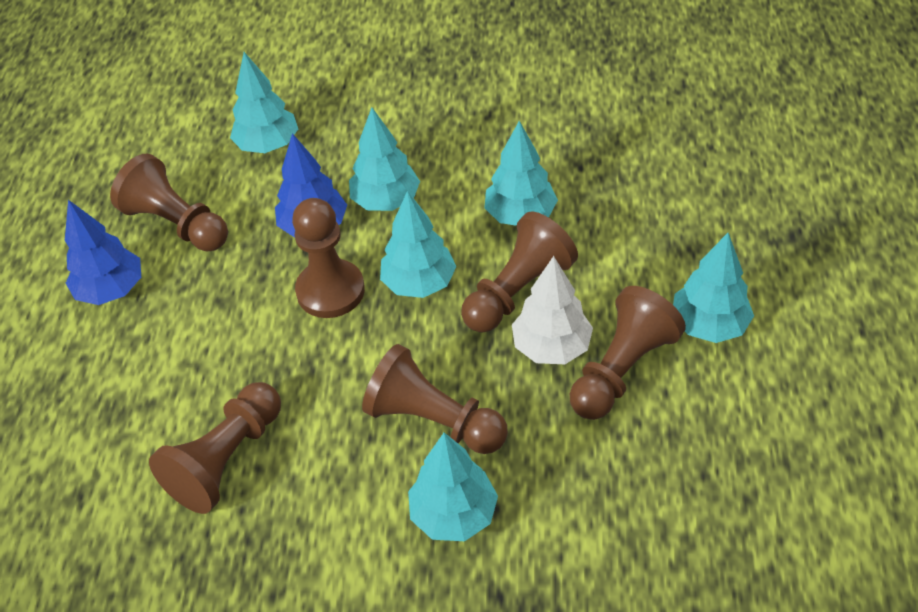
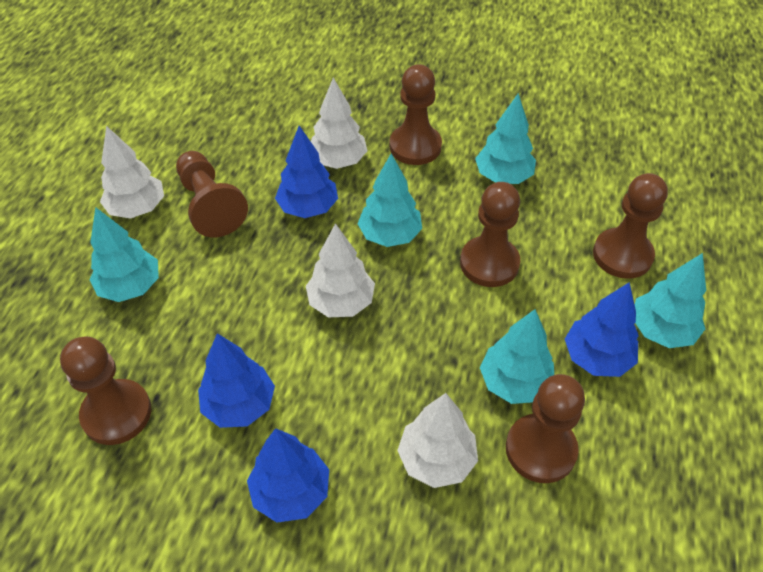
blue tree: 2 -> 4
turquoise tree: 6 -> 5
white tree: 1 -> 4

